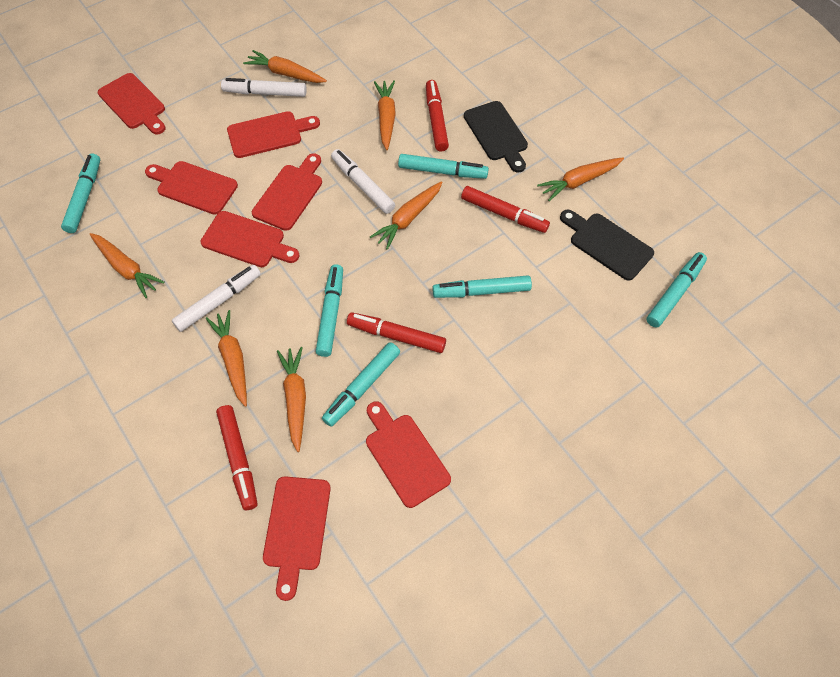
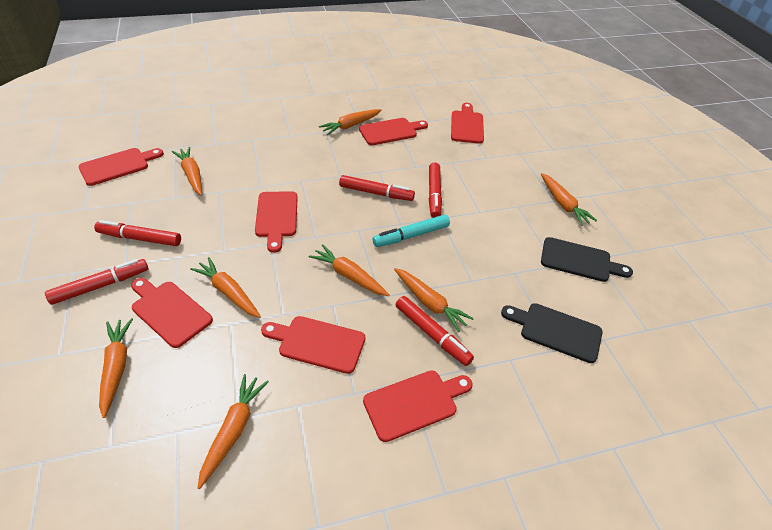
orange carrot: 7 -> 8
red marker: 4 -> 5
turquoise marker: 6 -> 1
white marker: 3 -> 0

